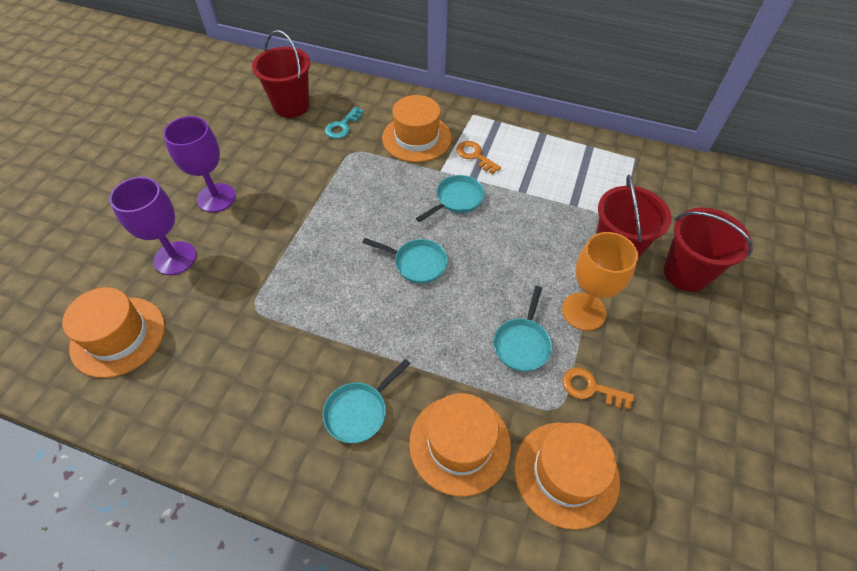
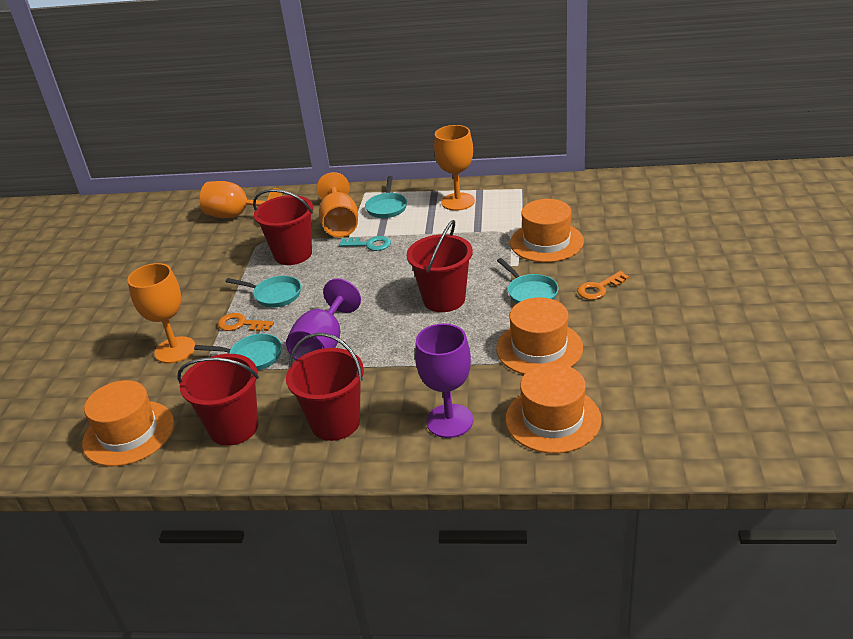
orange goblet: 1 -> 4
red bucket: 3 -> 4

